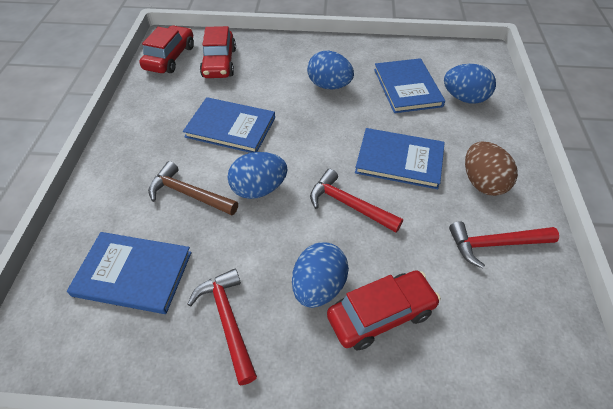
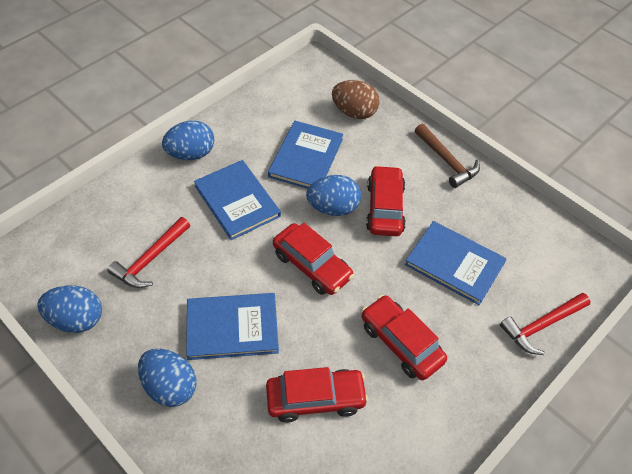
red car: 3 -> 4
red hammer: 3 -> 2

